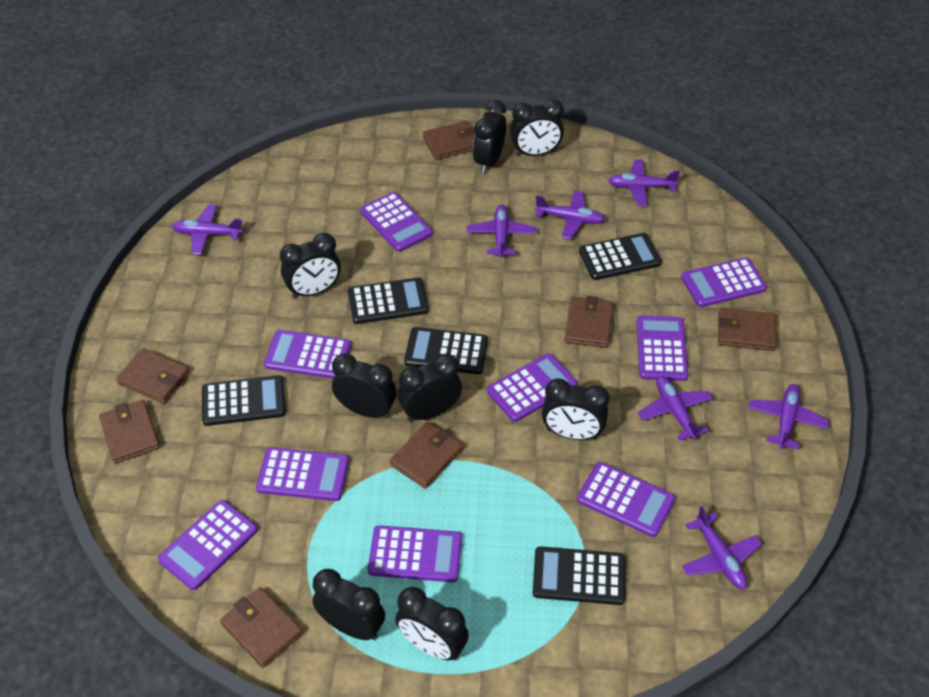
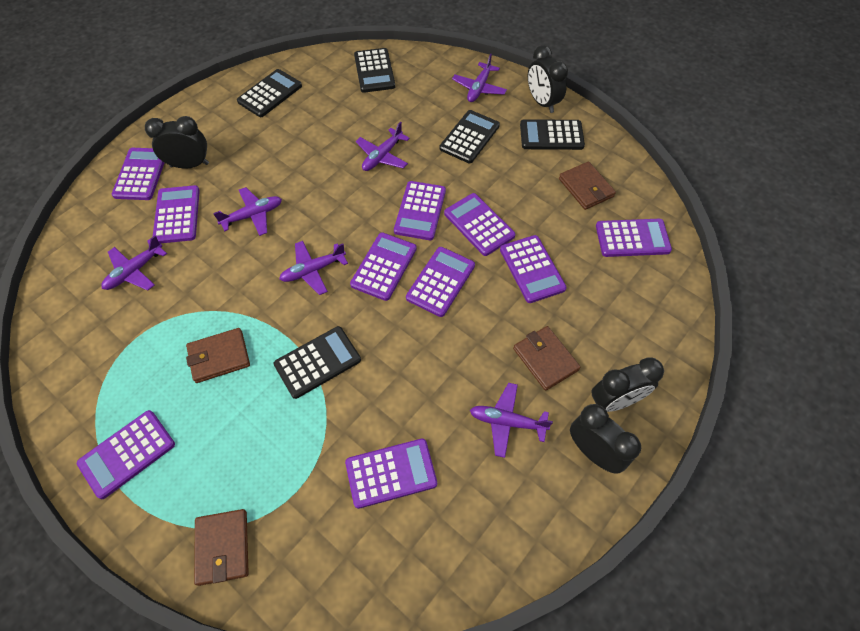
black clock: 8 -> 4
brown wallet: 7 -> 4
purple calculator: 9 -> 10
purple plane: 7 -> 6

